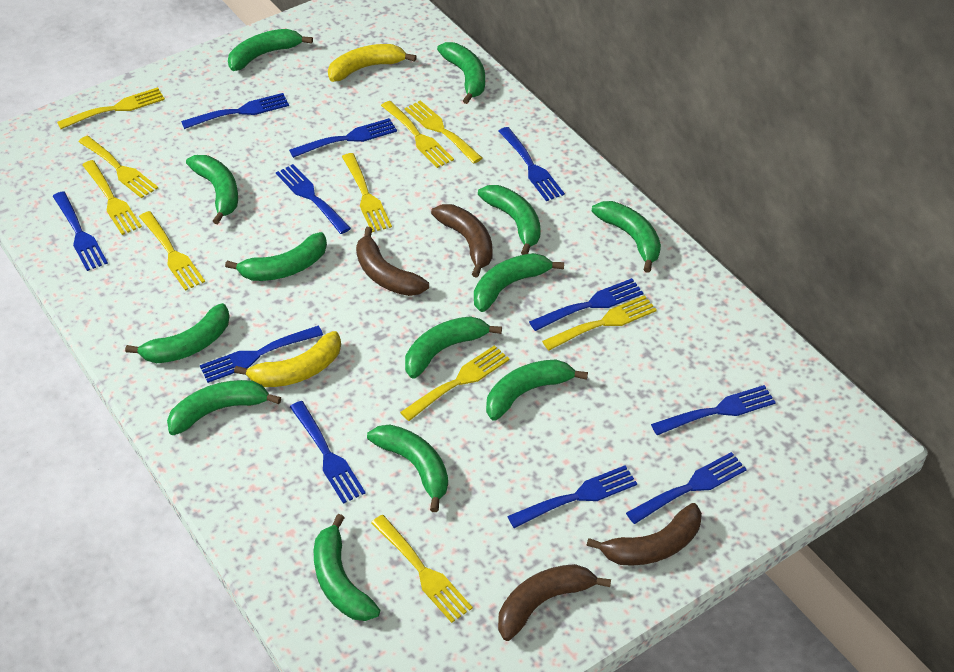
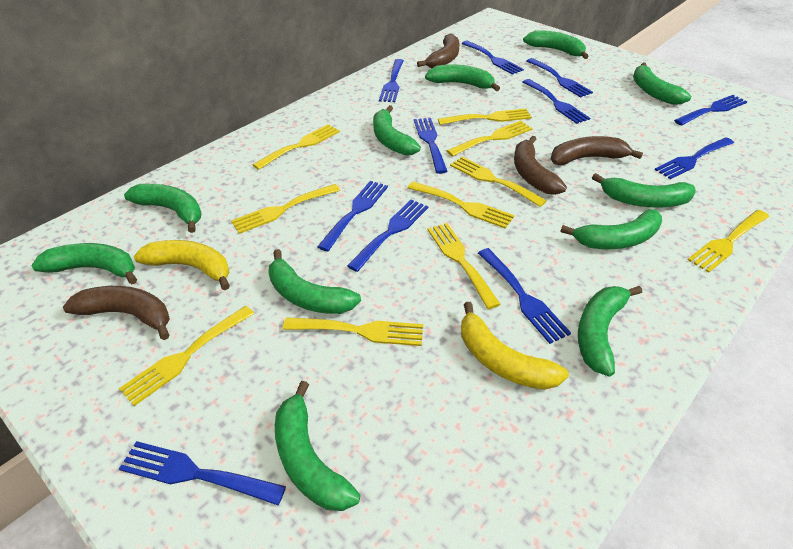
green banana: 13 -> 11

